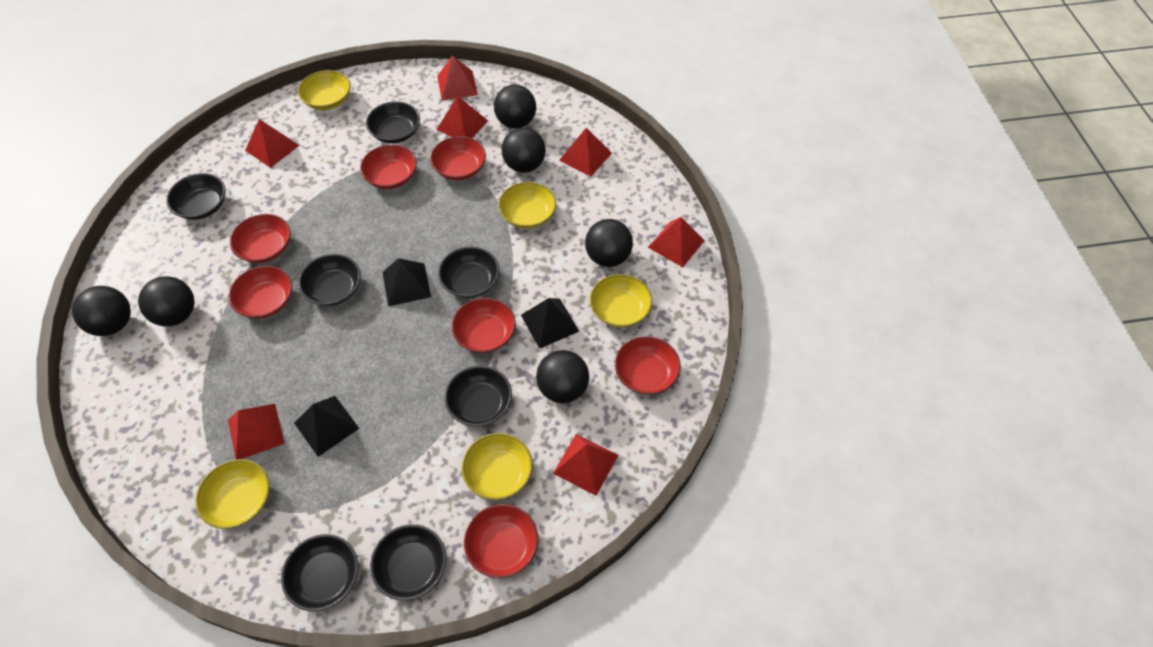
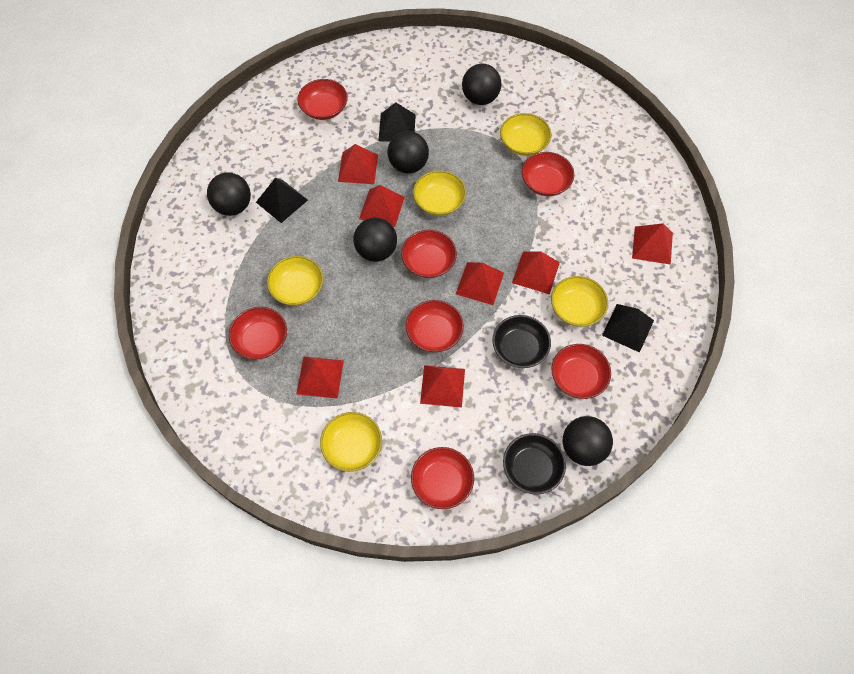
black ball: 6 -> 5
black bowl: 7 -> 2

